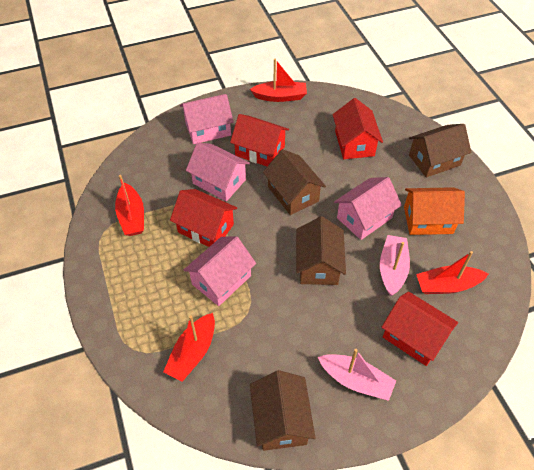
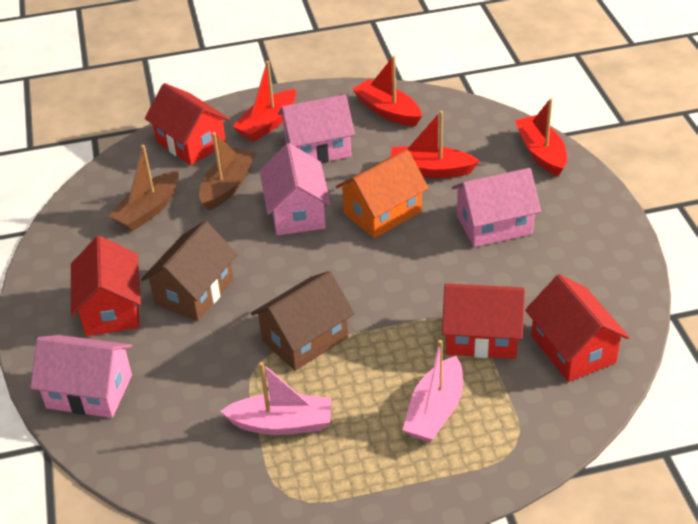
brown boat: 0 -> 2
brown house: 4 -> 2

